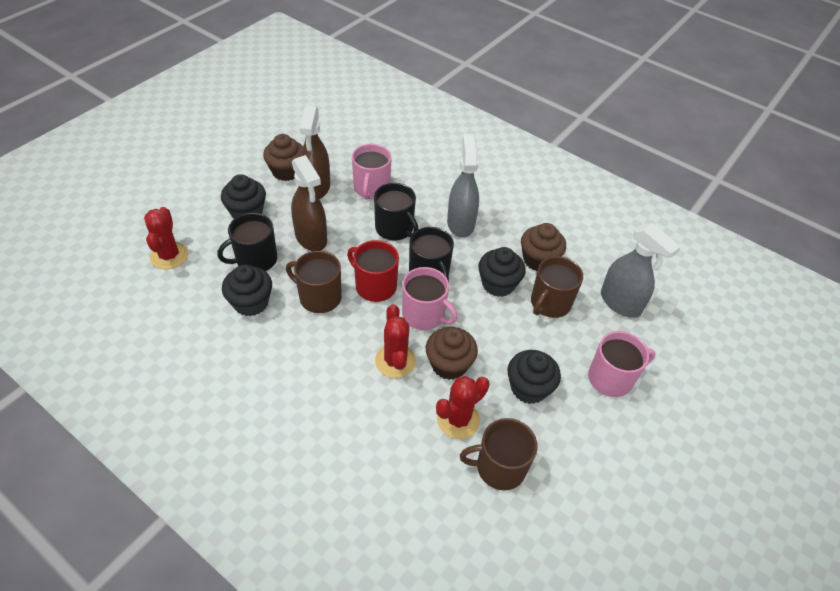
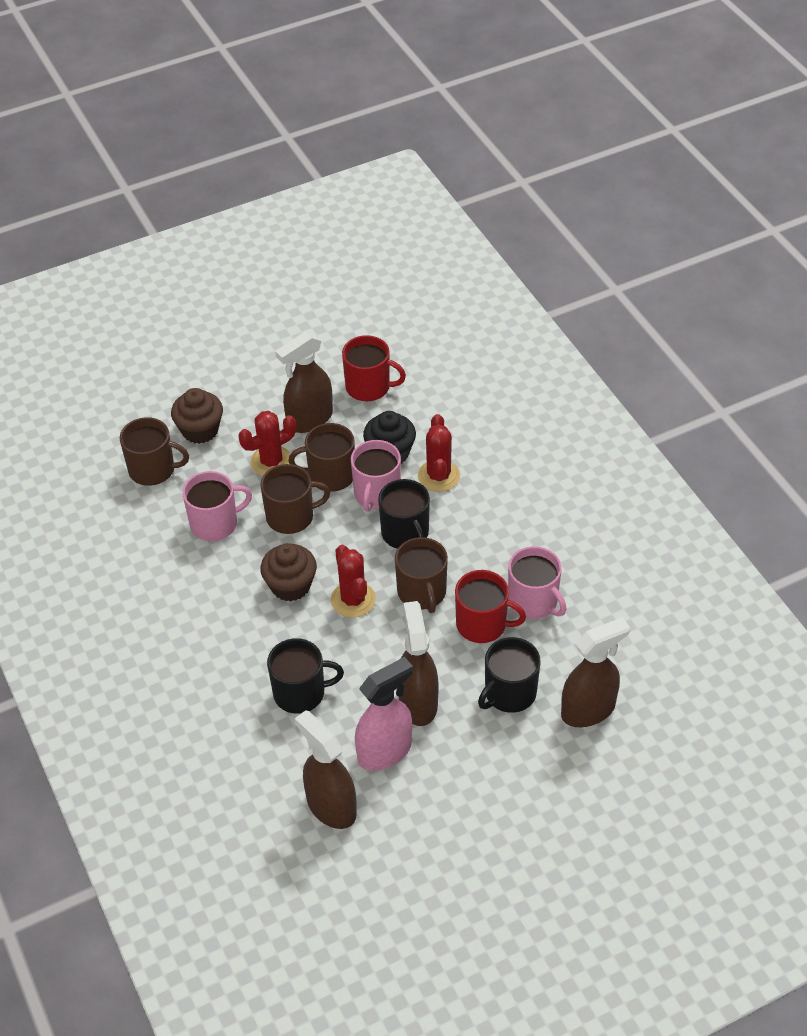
black cupcake: 4 -> 1
brown cupcake: 3 -> 2
brown mug: 3 -> 4
brown spray bottle: 2 -> 4
grey spray bottle: 2 -> 0
pink spray bottle: 0 -> 1
red mug: 1 -> 2

